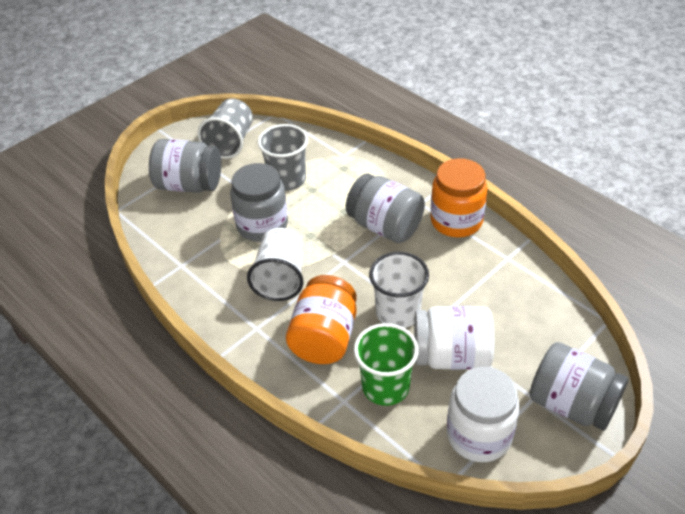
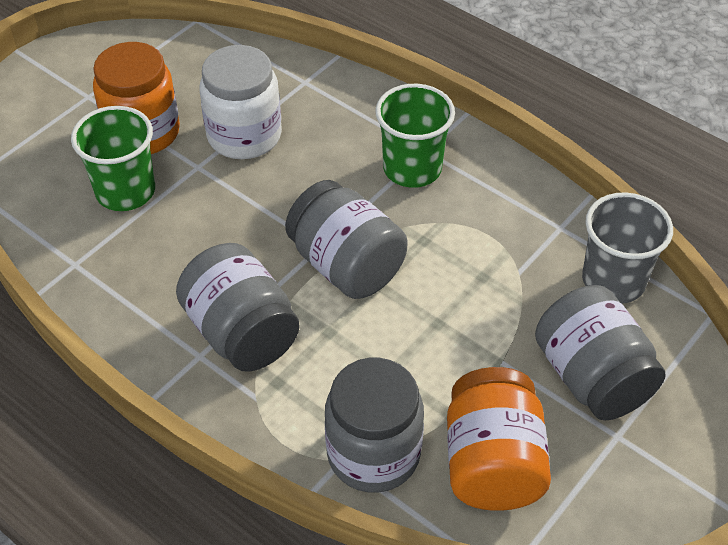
green cup: 1 -> 2
grey cup: 2 -> 1
white cup: 2 -> 0
white jar: 2 -> 1

